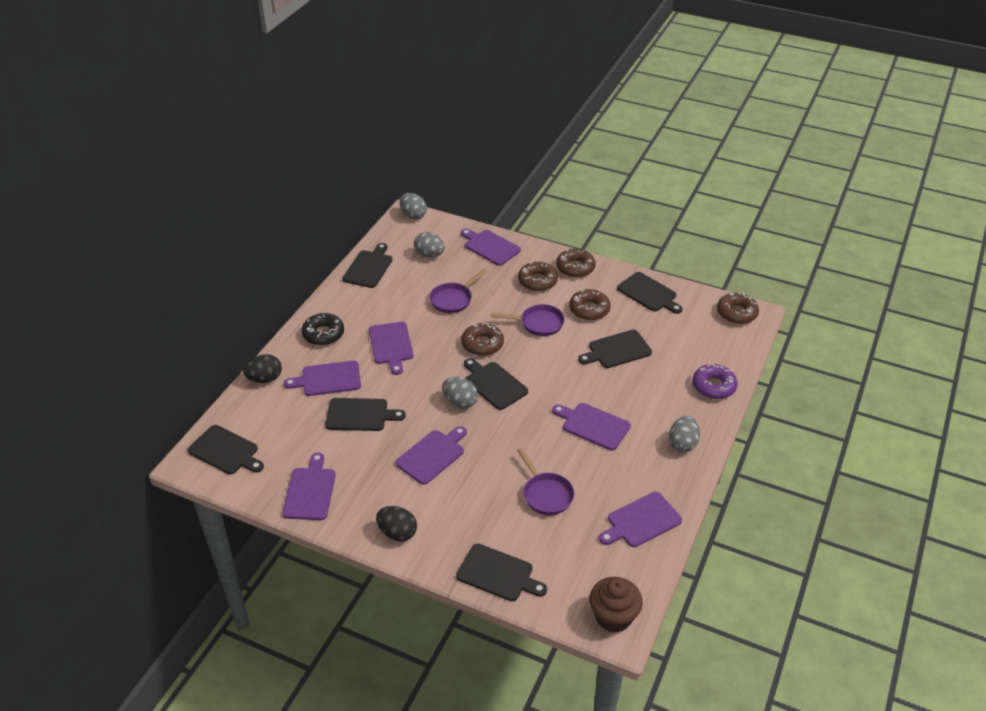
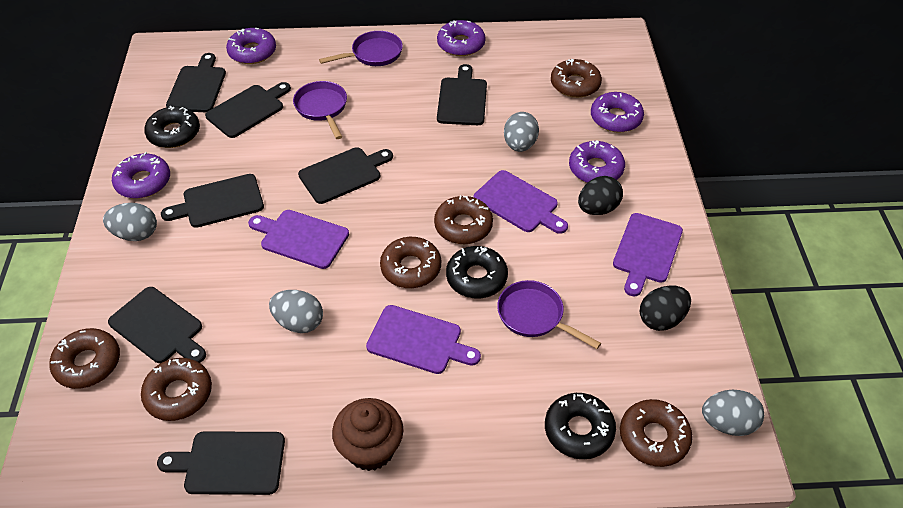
black donut: 1 -> 3
brown donut: 5 -> 6
purple cutting board: 7 -> 4
purple donut: 1 -> 5

